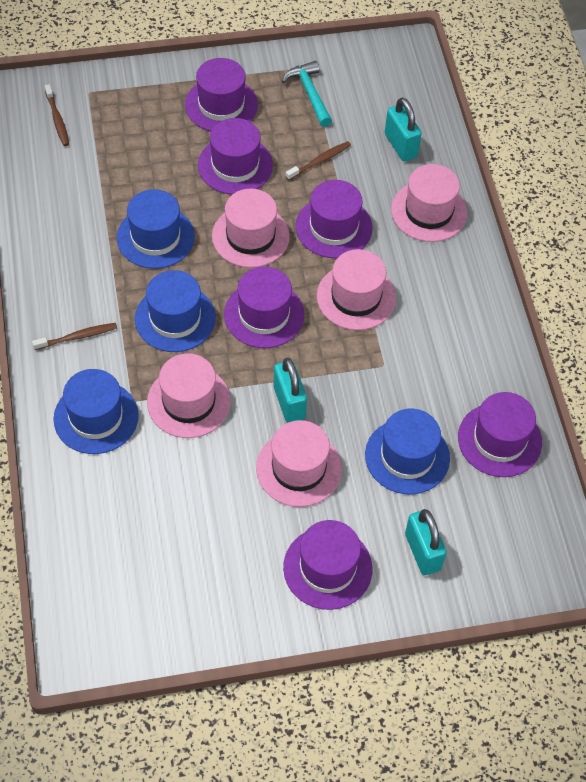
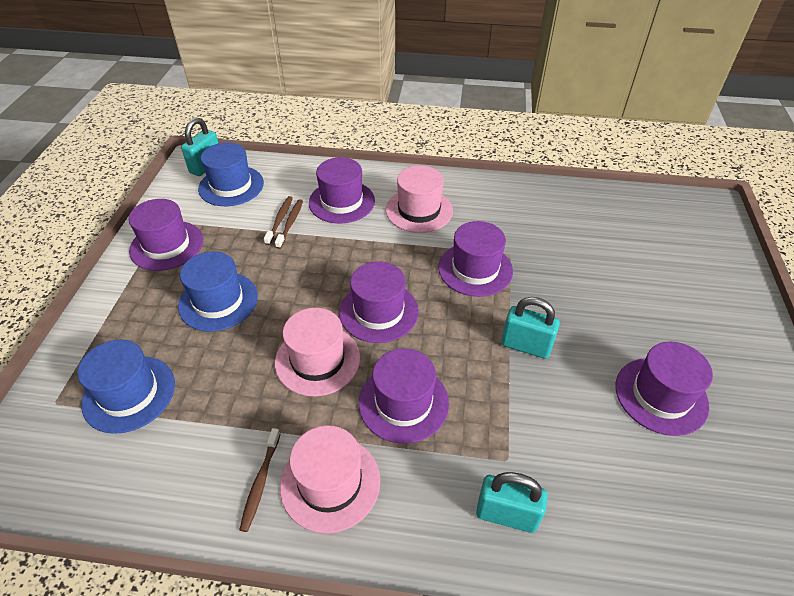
blue hat: 4 -> 3
pink hat: 5 -> 3
turquoise hammer: 1 -> 0

